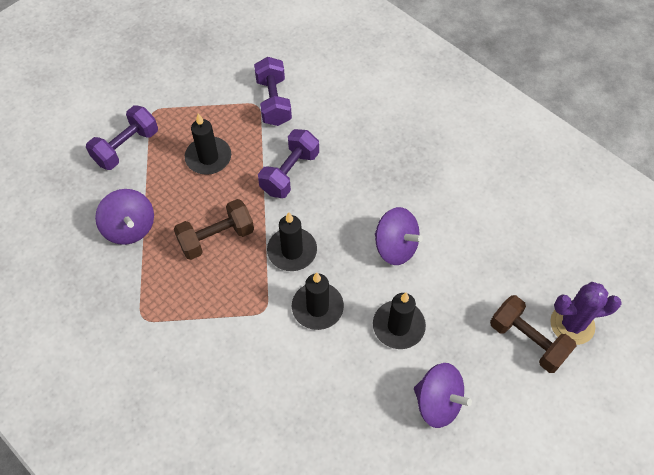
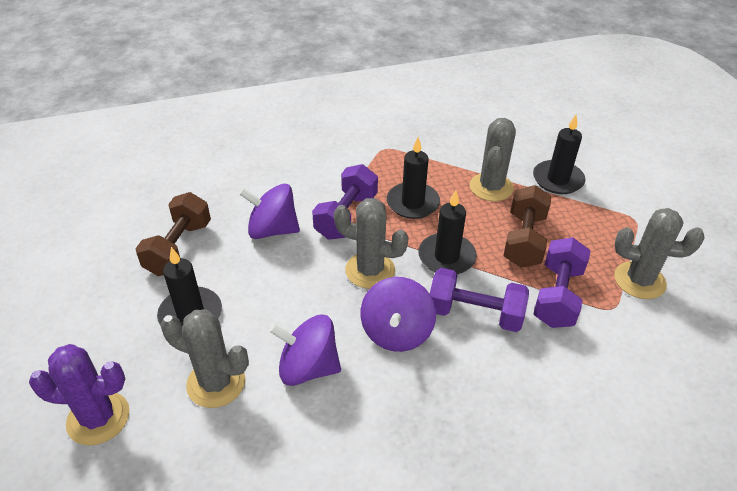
grey cactus: 0 -> 4

